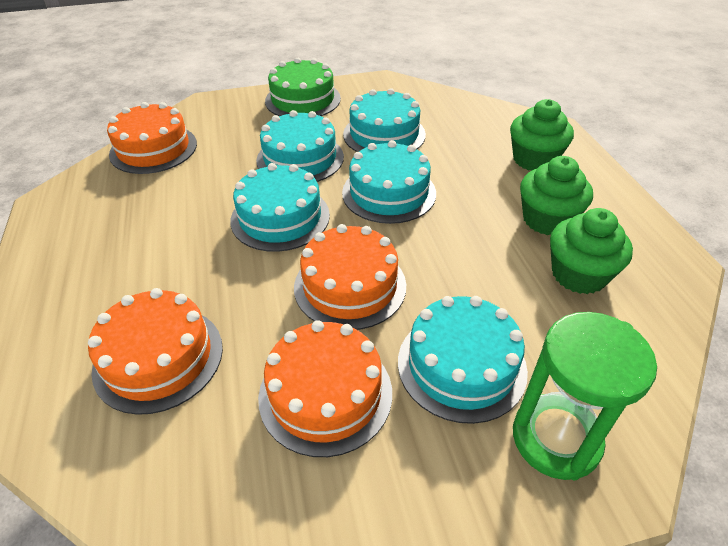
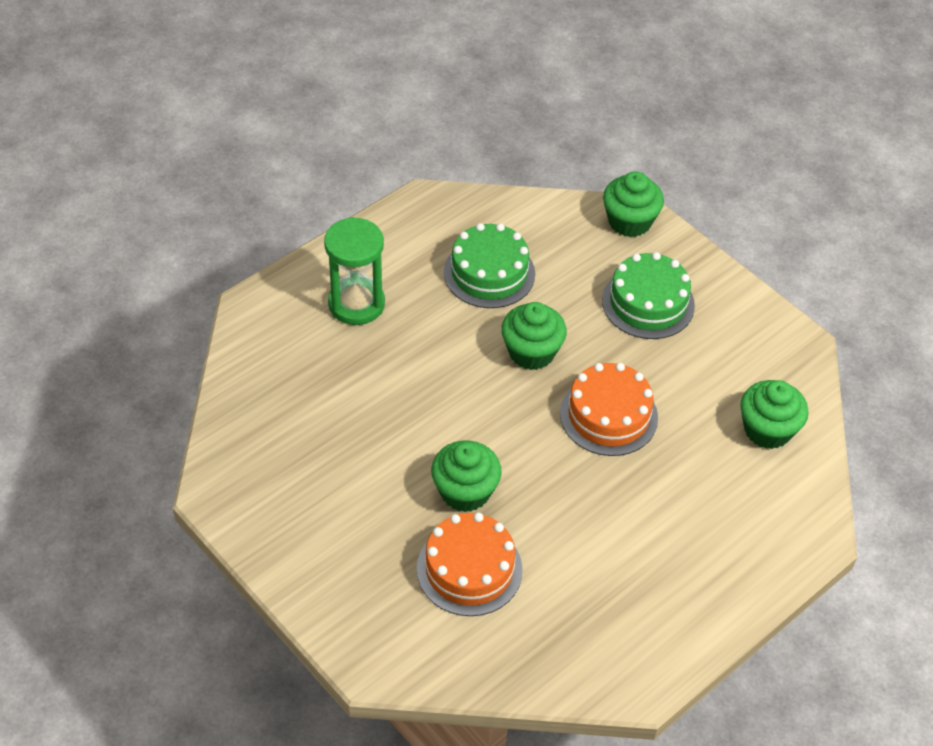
green cake: 1 -> 2
green cupcake: 3 -> 4
orange cake: 4 -> 2
turquoise cake: 5 -> 0

